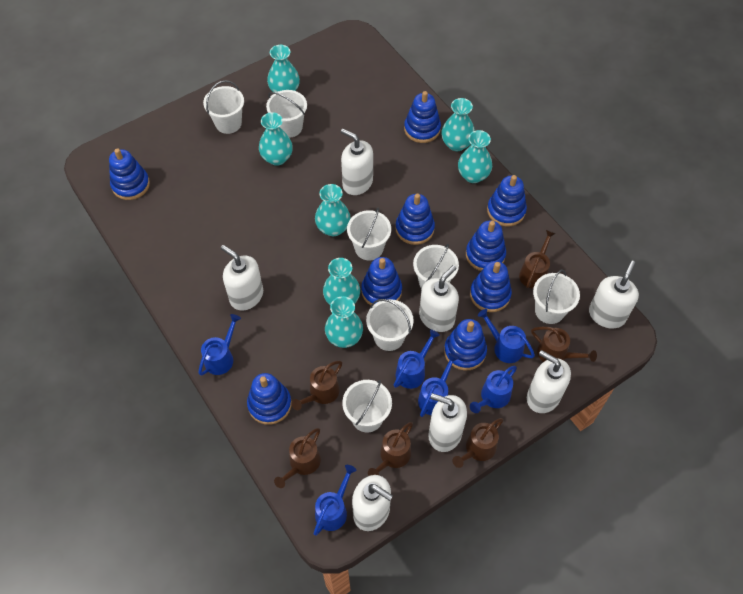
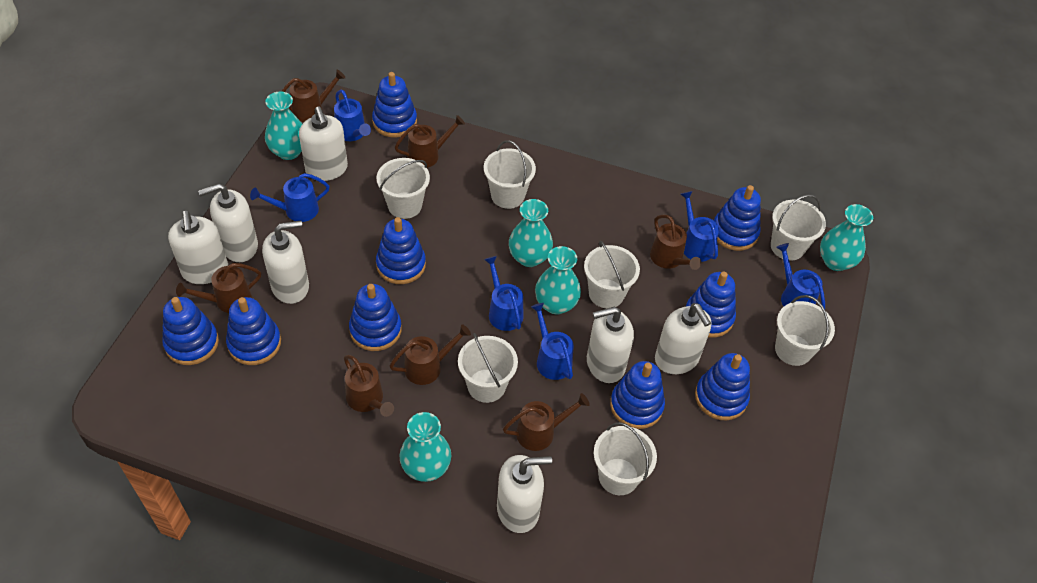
brown watering can: 6 -> 7
turquoise vase: 7 -> 5

